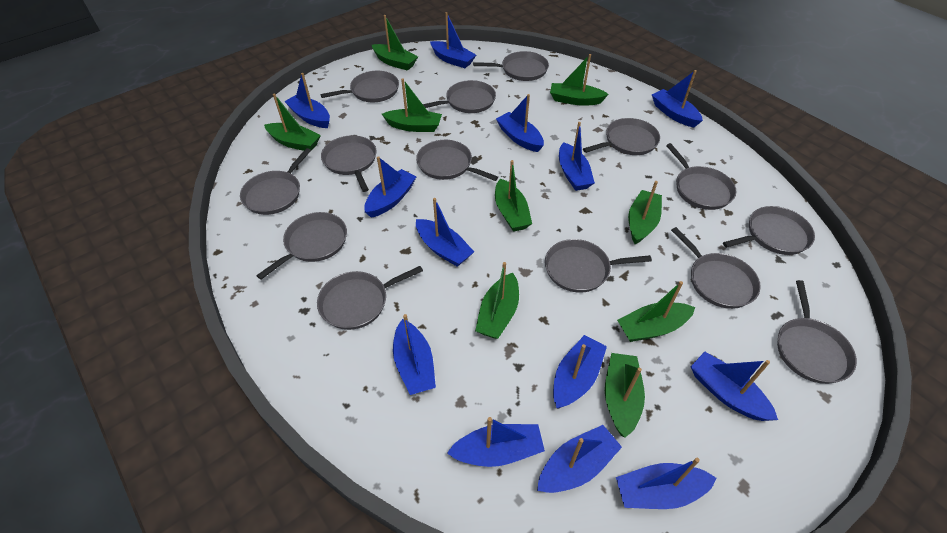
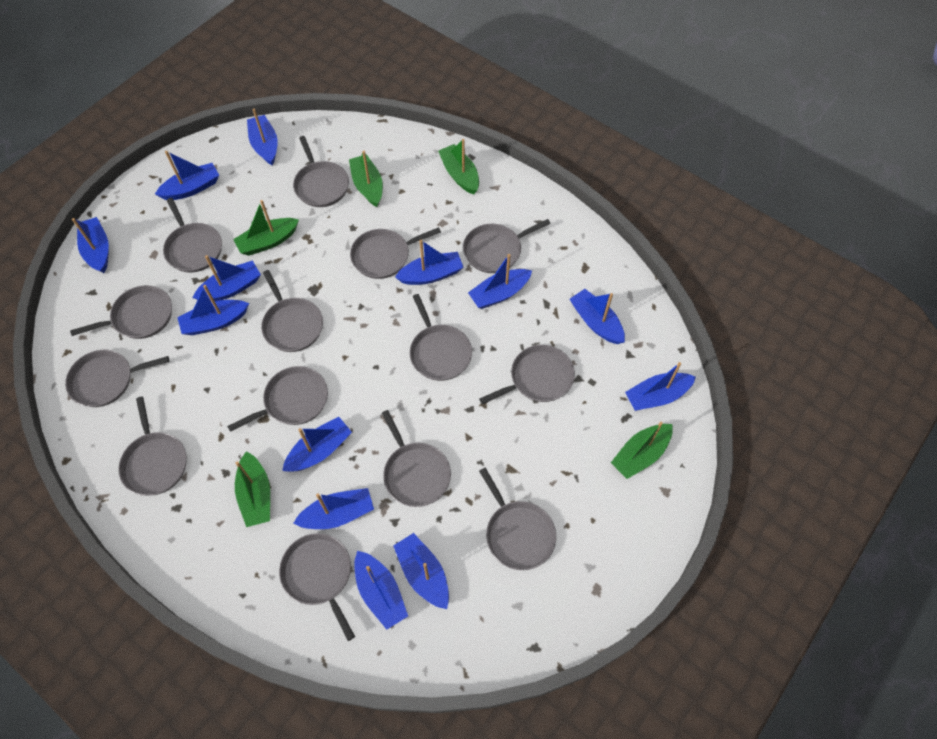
green boat: 9 -> 5

